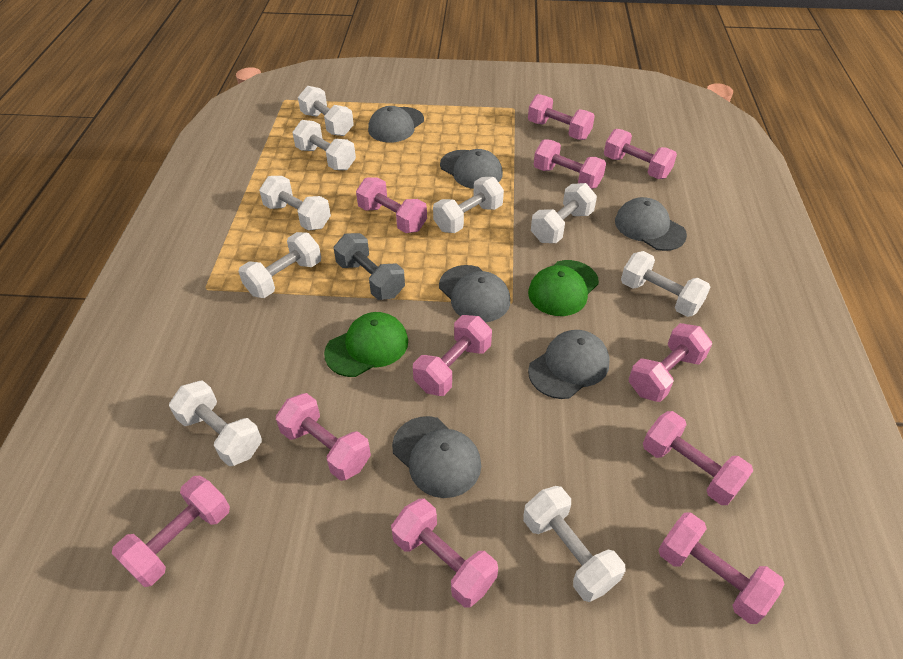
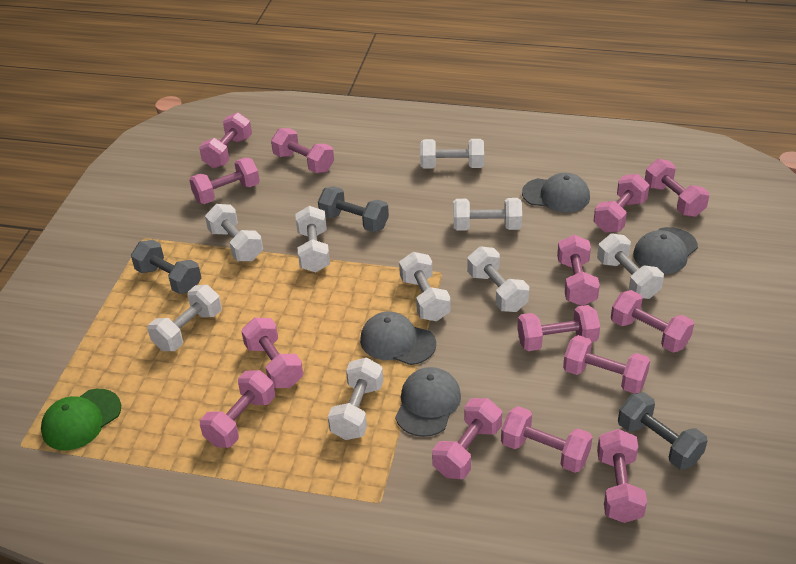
green cap: 2 -> 1
grey cap: 6 -> 4
grey dumbbell: 1 -> 3
pink dumbbell: 11 -> 14

